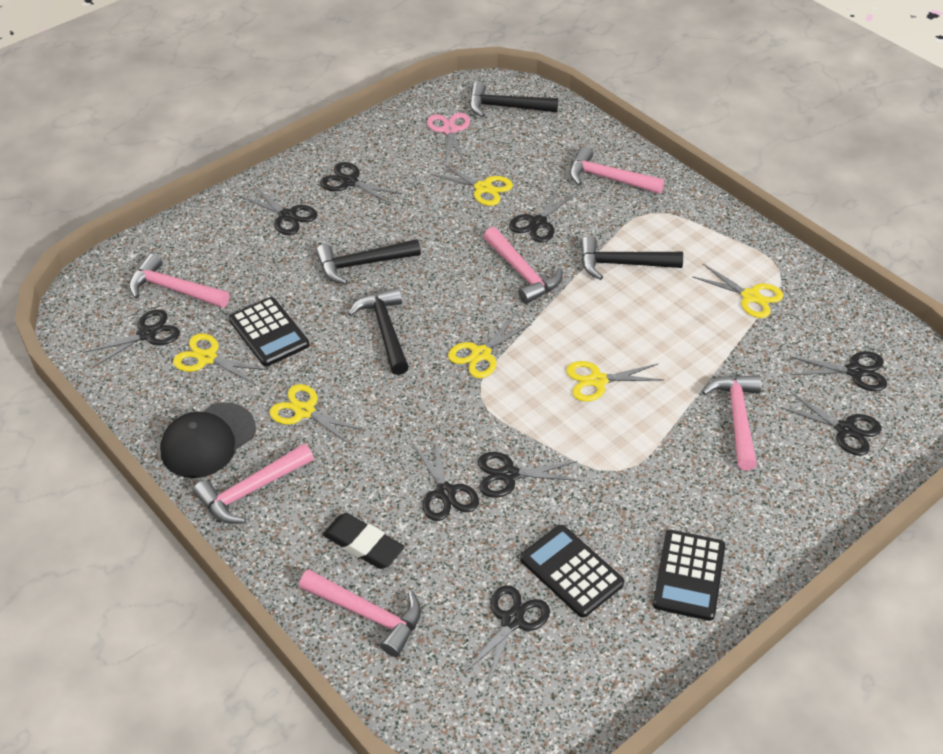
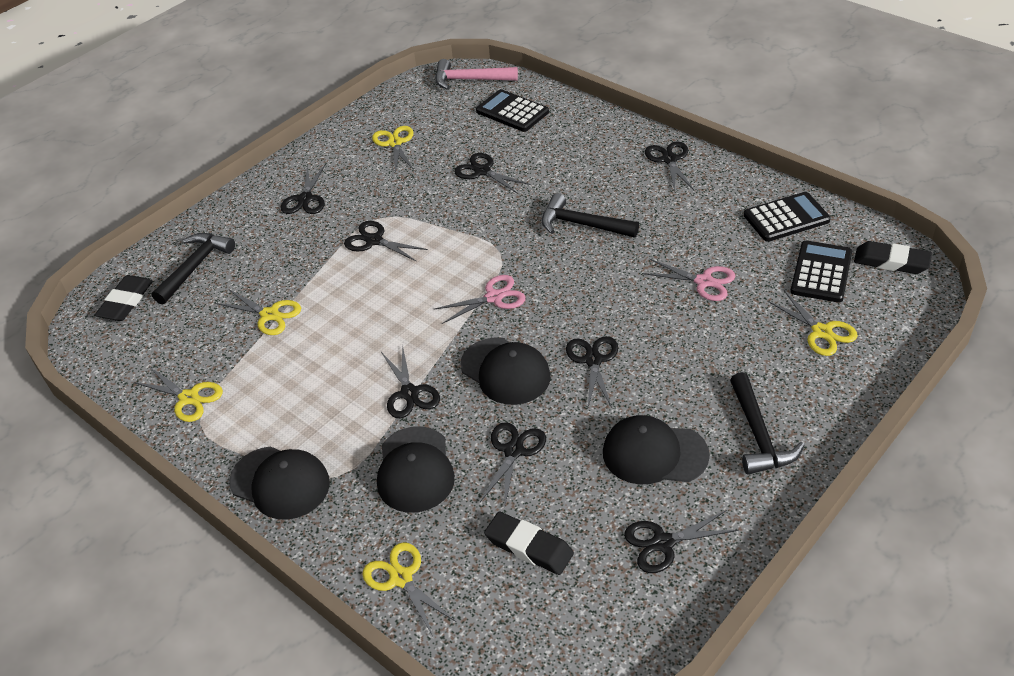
black cap: 1 -> 4
black eraser: 1 -> 3
black hammer: 4 -> 3
black scissors: 9 -> 8
pink hammer: 6 -> 1
pink scissors: 1 -> 2
yellow scissors: 6 -> 5

